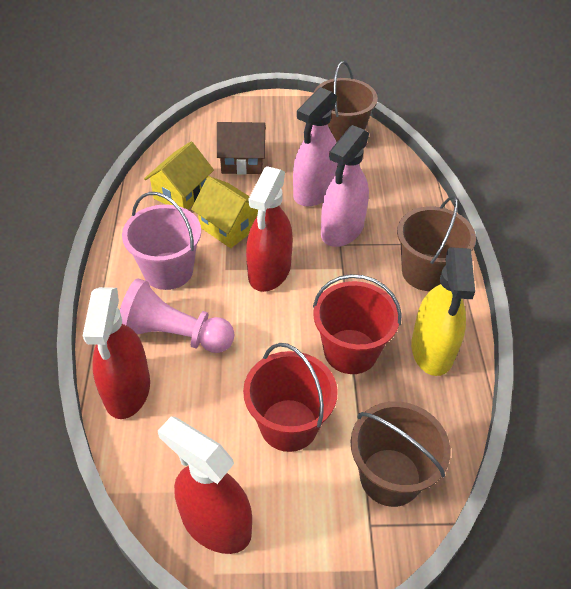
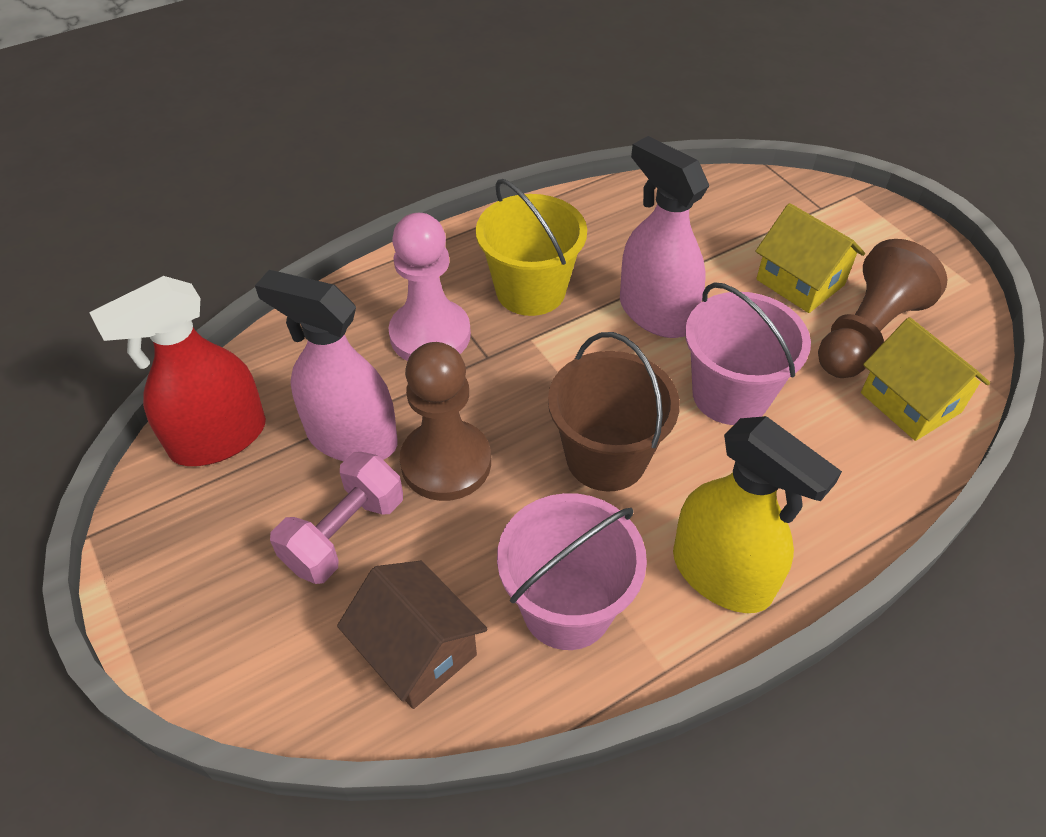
brown bucket: 3 -> 1
brown pawn: 0 -> 2
pink bucket: 1 -> 2
pink dumbbell: 0 -> 1
red bucket: 2 -> 0
red spray bottle: 3 -> 1
yellow bucket: 0 -> 1

